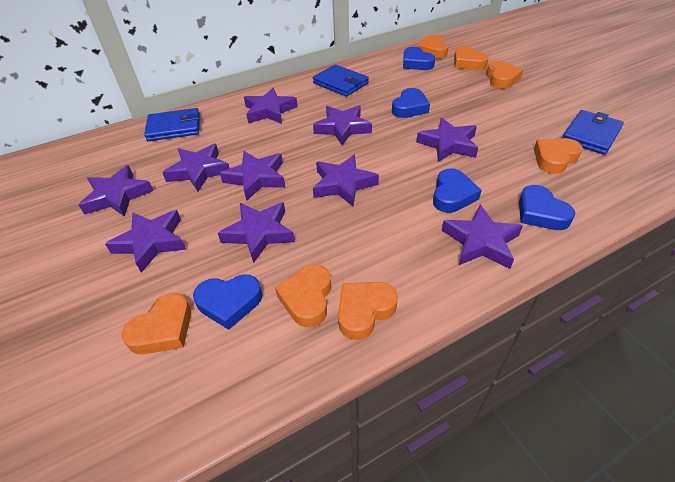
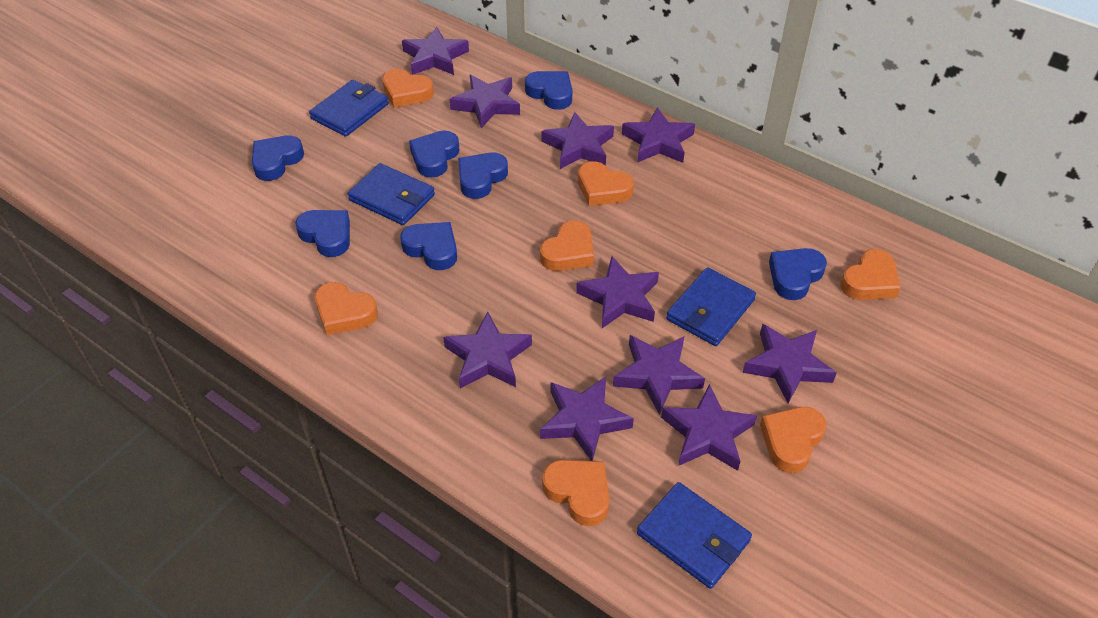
blue heart: 5 -> 7
blue wallet: 3 -> 4

